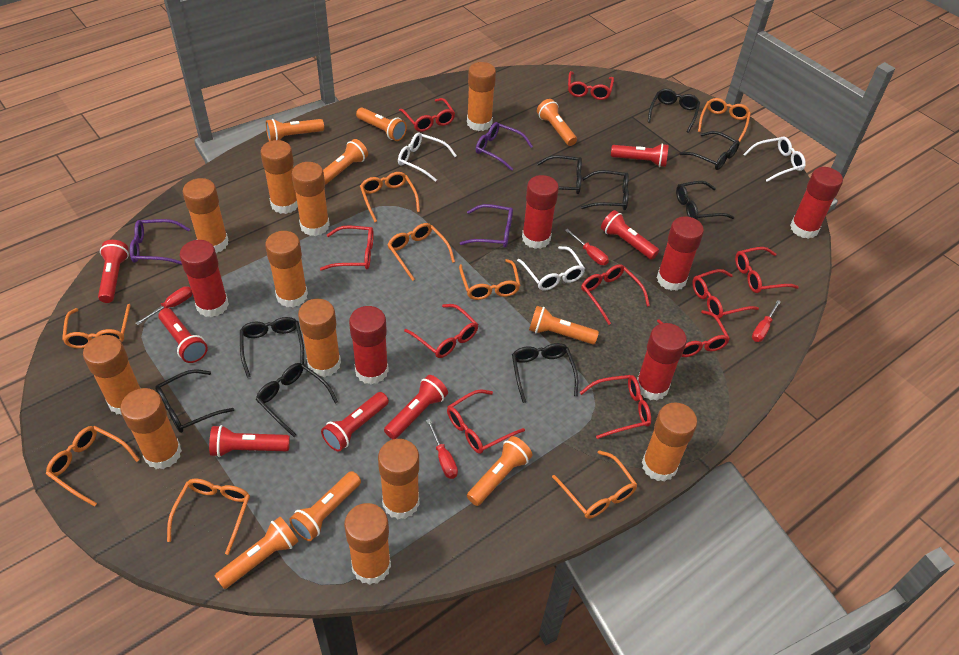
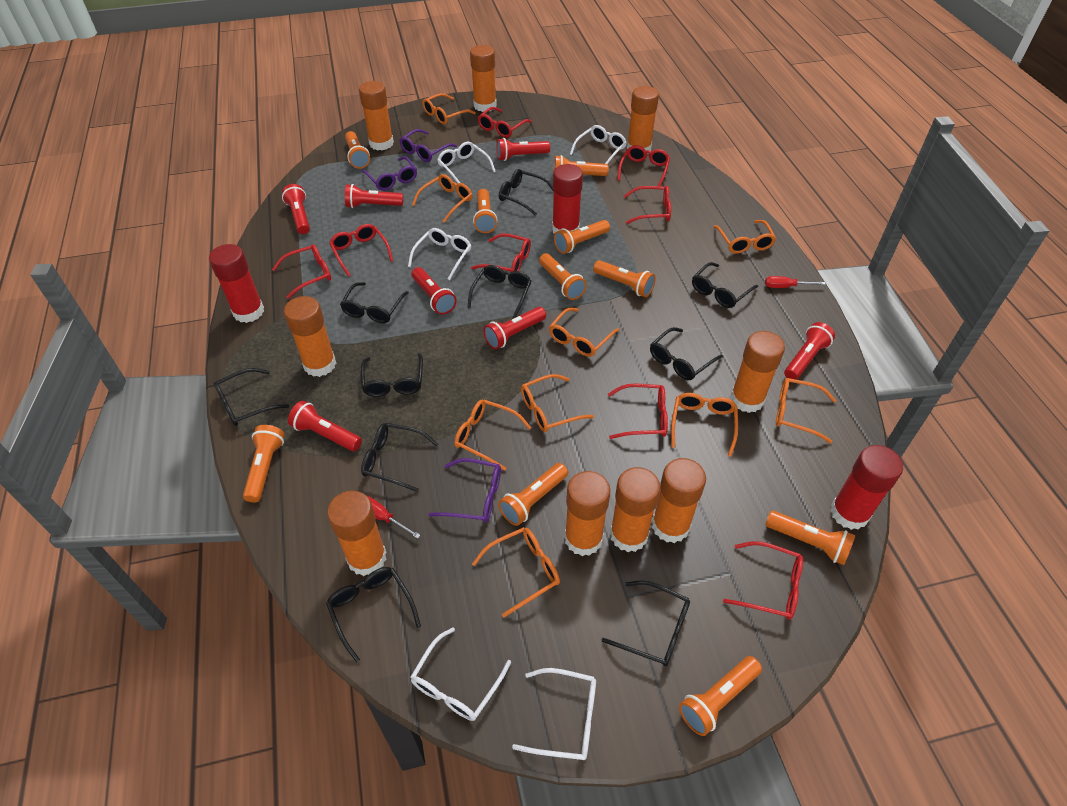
black glasses: 9 -> 10
orange flashlight: 8 -> 10
orange glasses: 8 -> 9
orange glue stick: 11 -> 9
red glasses: 10 -> 8
red glue stick: 6 -> 3
red screwdriver: 4 -> 2
white glasses: 3 -> 5

